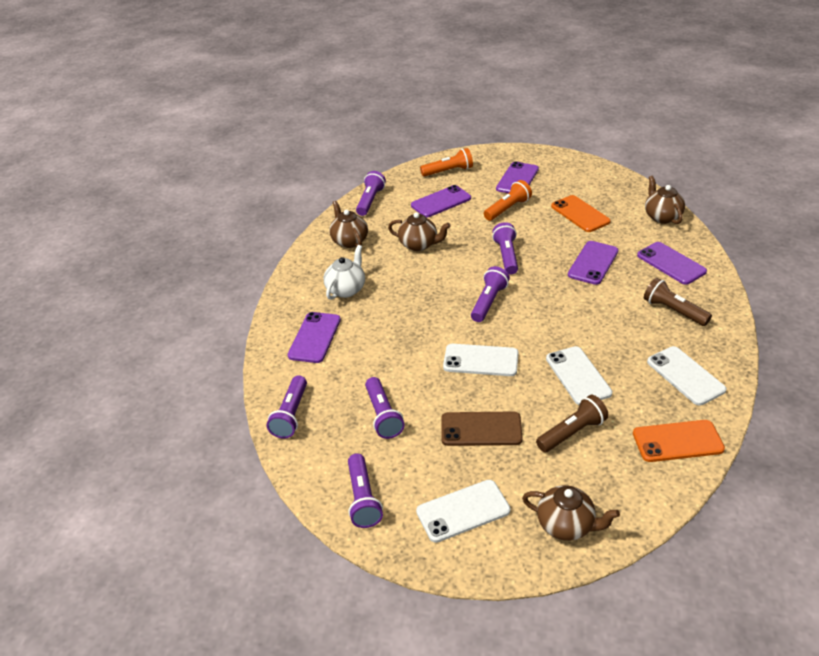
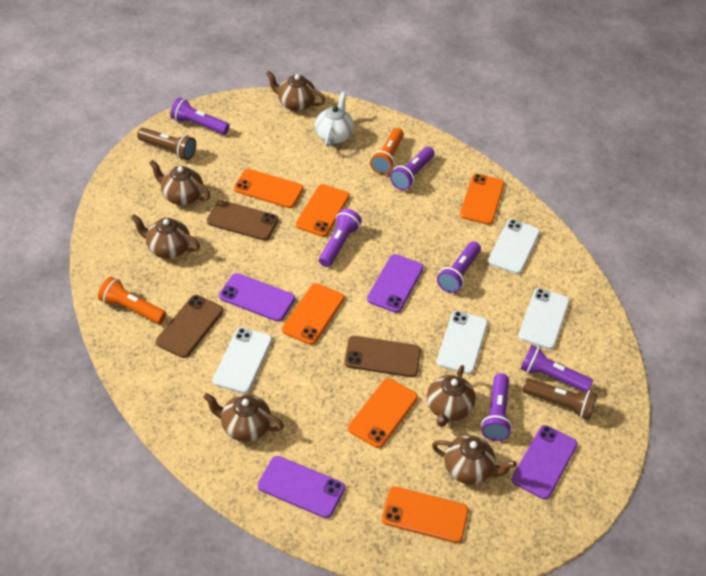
brown phone: 1 -> 3
brown teapot: 4 -> 6
orange phone: 2 -> 6
purple phone: 5 -> 4

